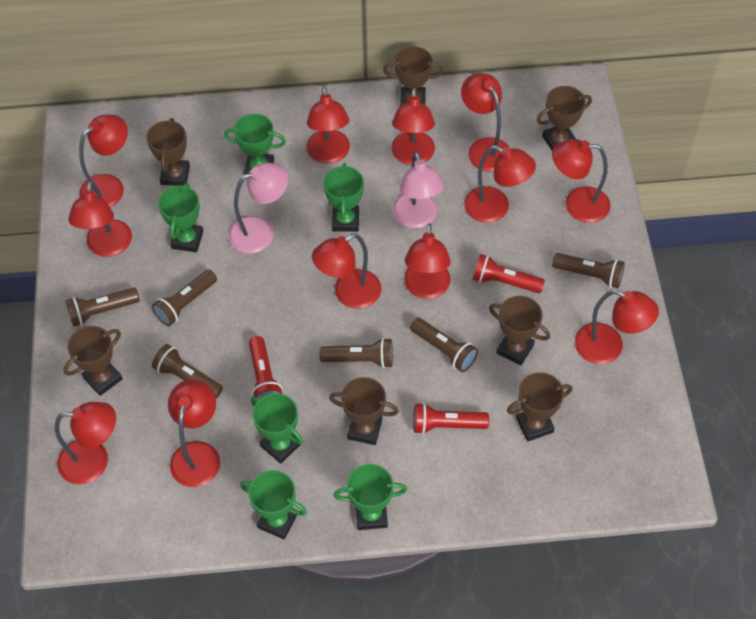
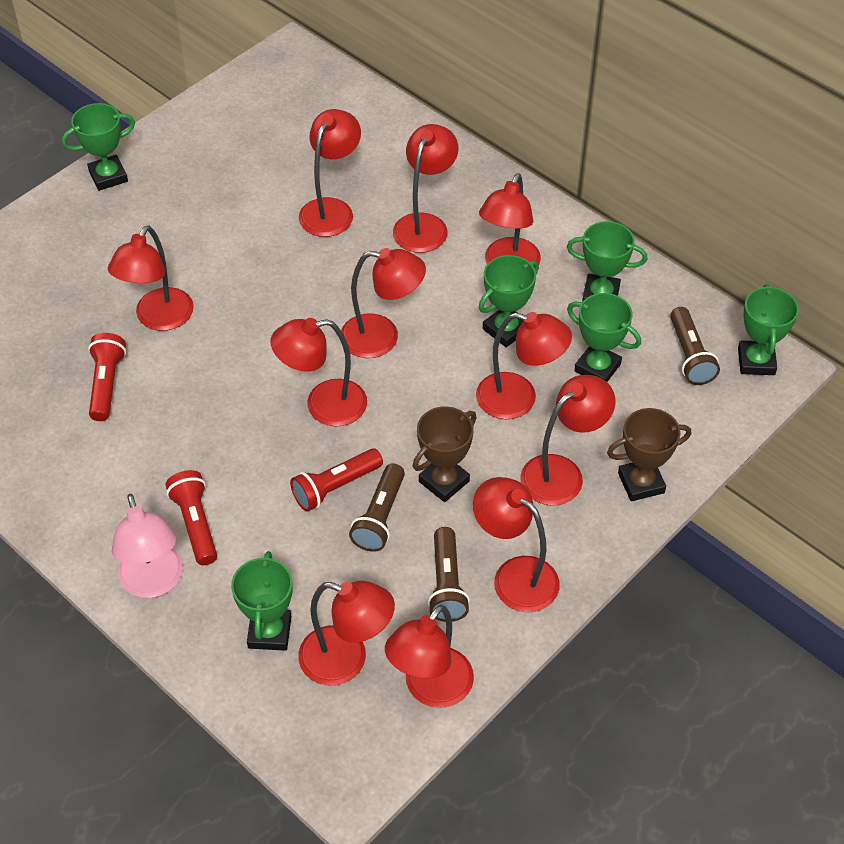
brown flashlight: 6 -> 3
brown trophy: 7 -> 2
pink lamp: 2 -> 1
red lamp: 12 -> 11

